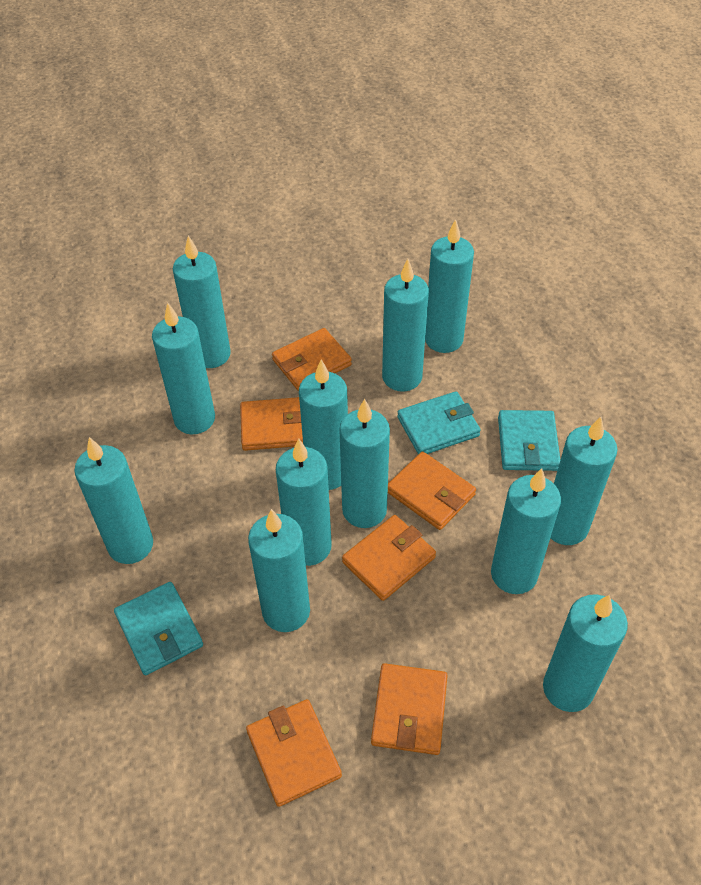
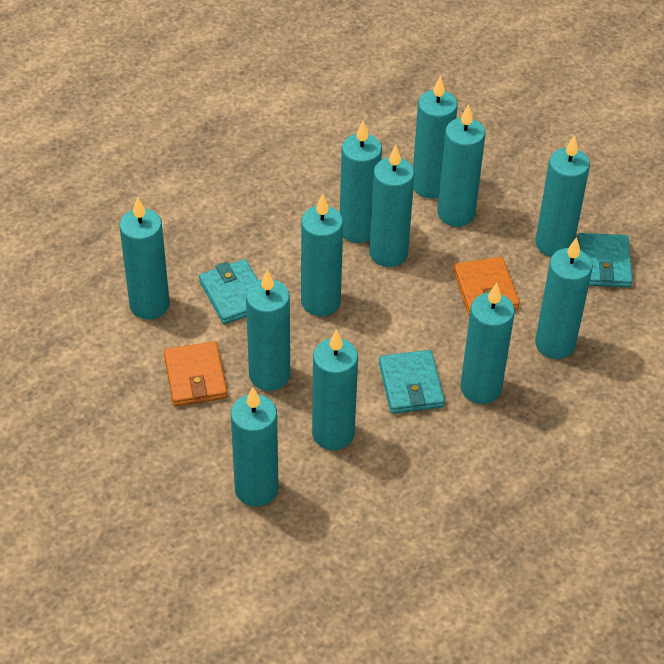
orange wallet: 6 -> 2

